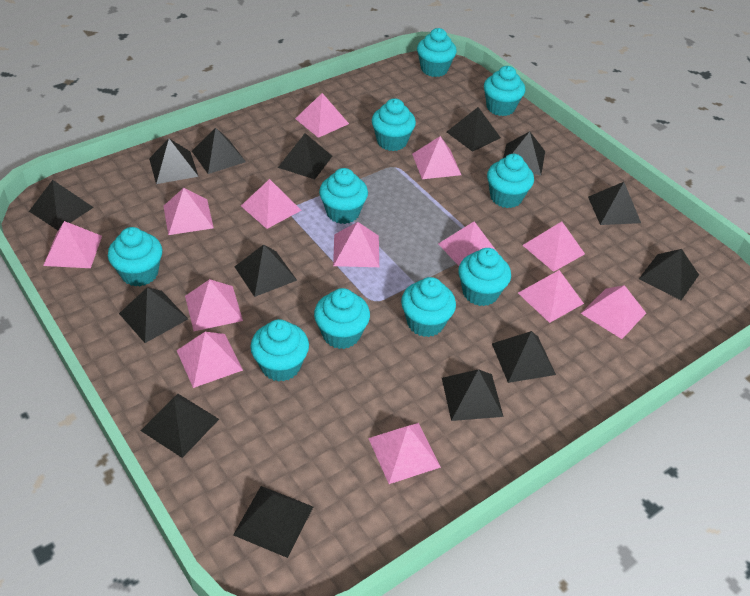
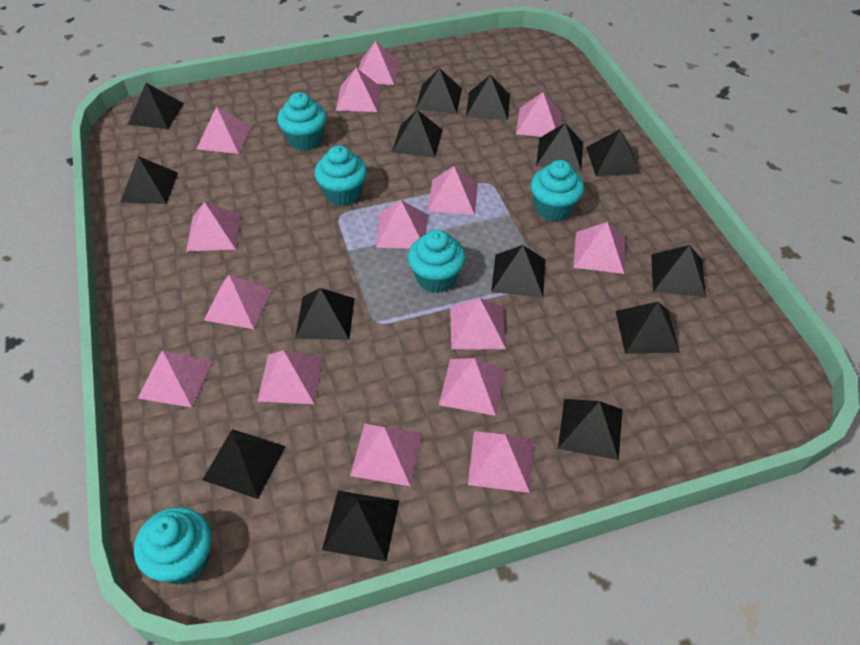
pink pyramid: 13 -> 15
turquoise cupcake: 10 -> 5

